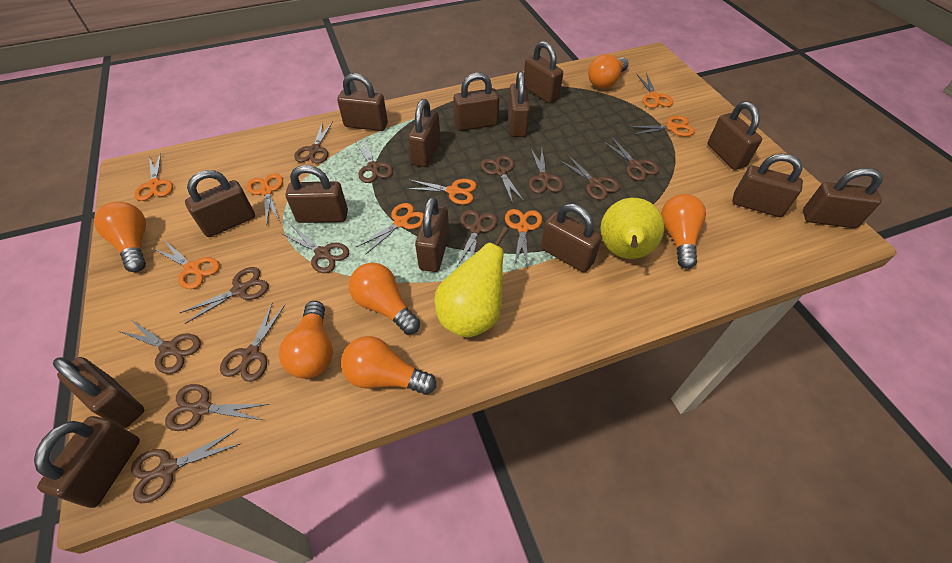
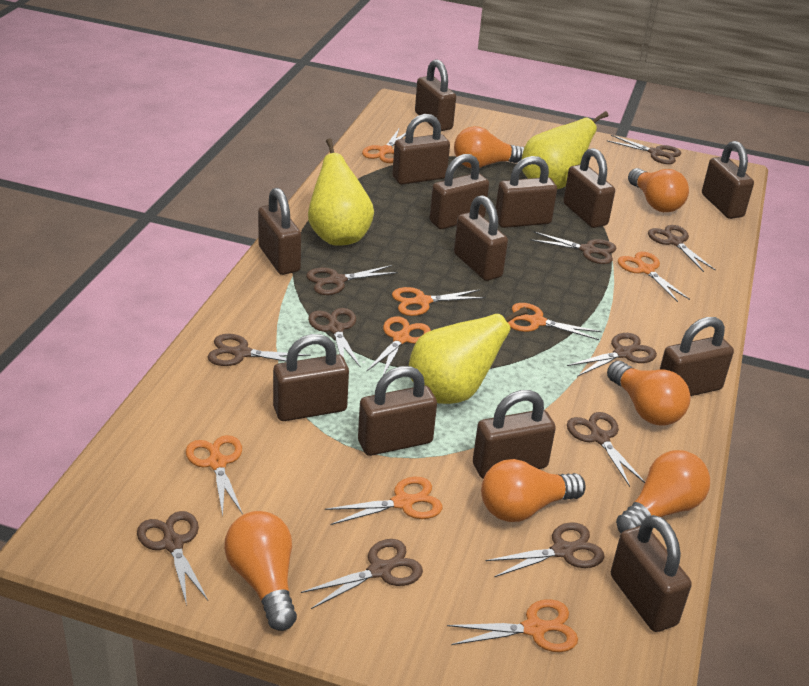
brown padlock: 14 -> 13
brown scissors: 13 -> 11
yellow pear: 2 -> 3

